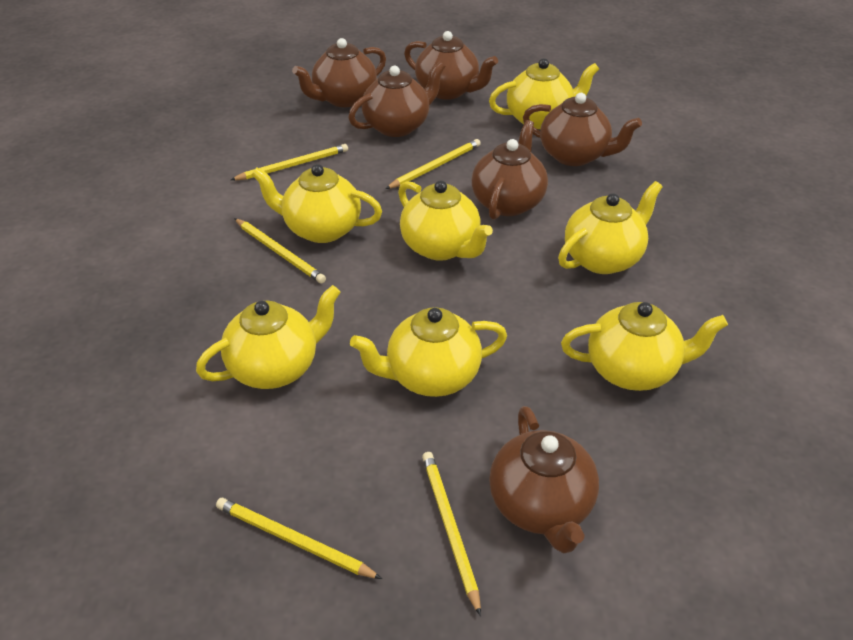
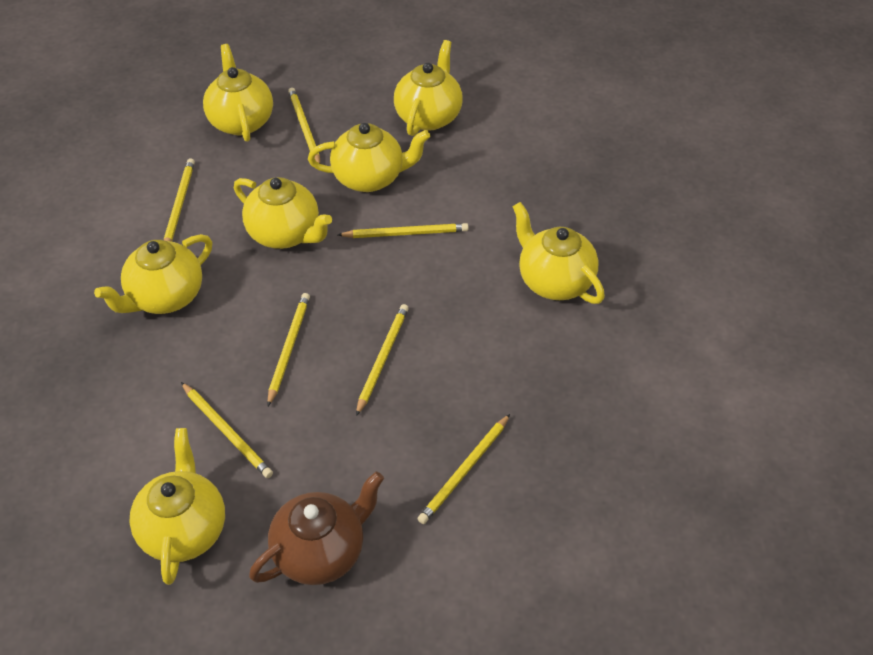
brown teapot: 6 -> 1
yellow pencil: 5 -> 7

